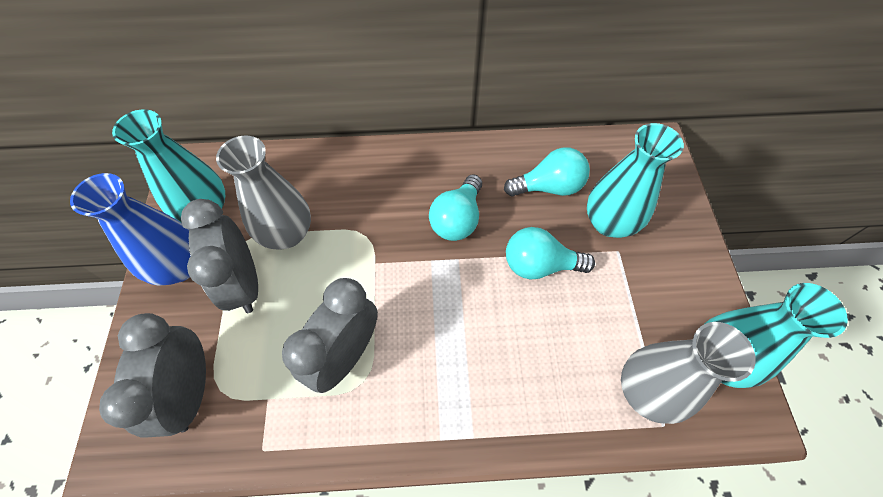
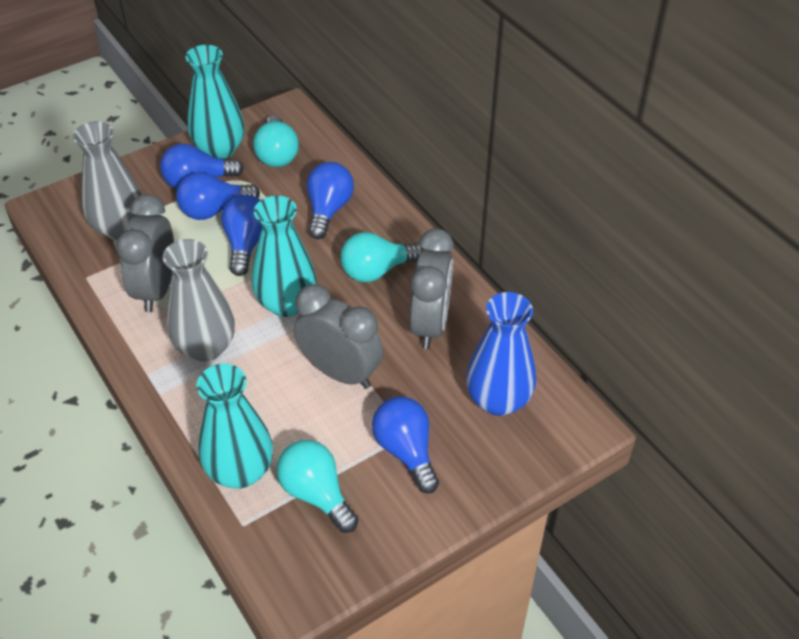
blue light bulb: 0 -> 5

